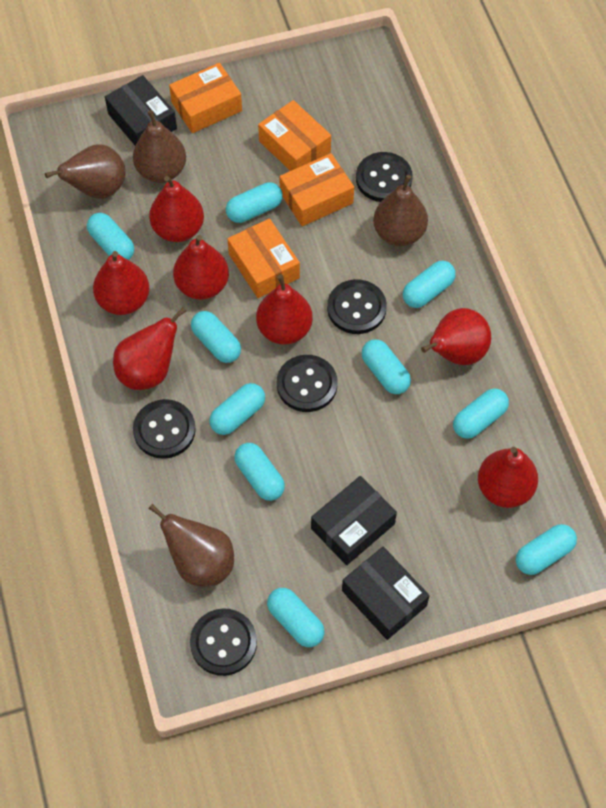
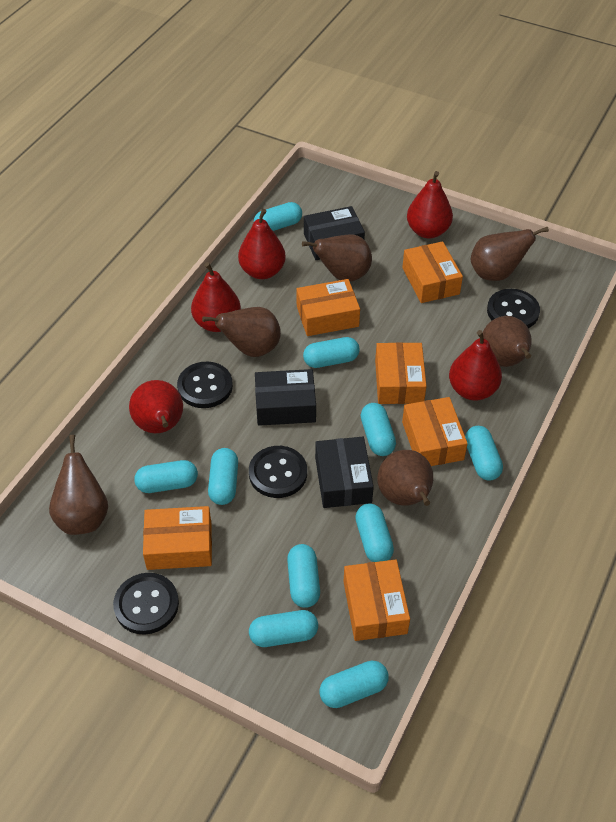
black button: 5 -> 4
brown pear: 4 -> 6
orange box: 4 -> 6
red pear: 7 -> 5

